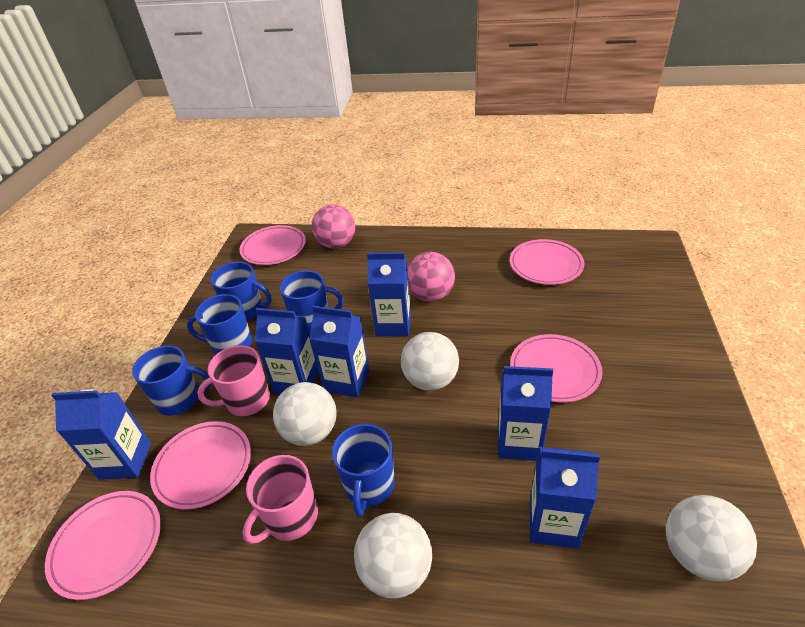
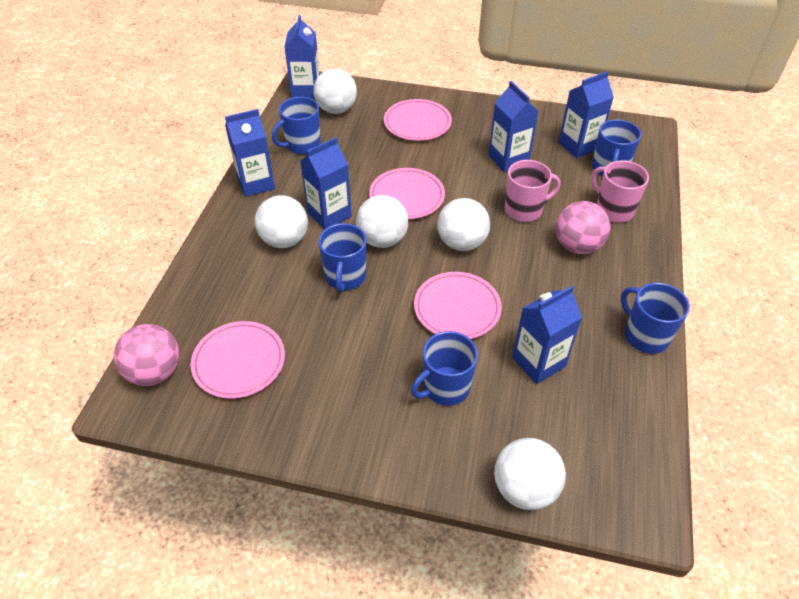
pink plate: 5 -> 4
white ball: 4 -> 5

